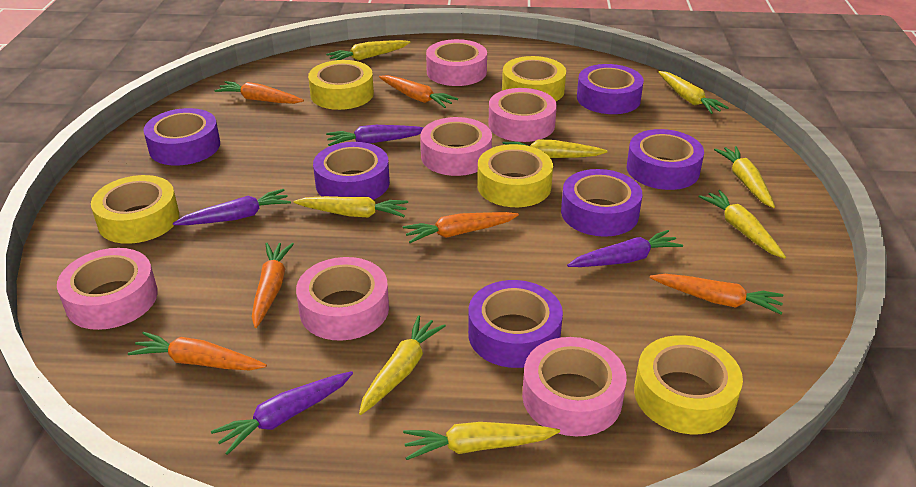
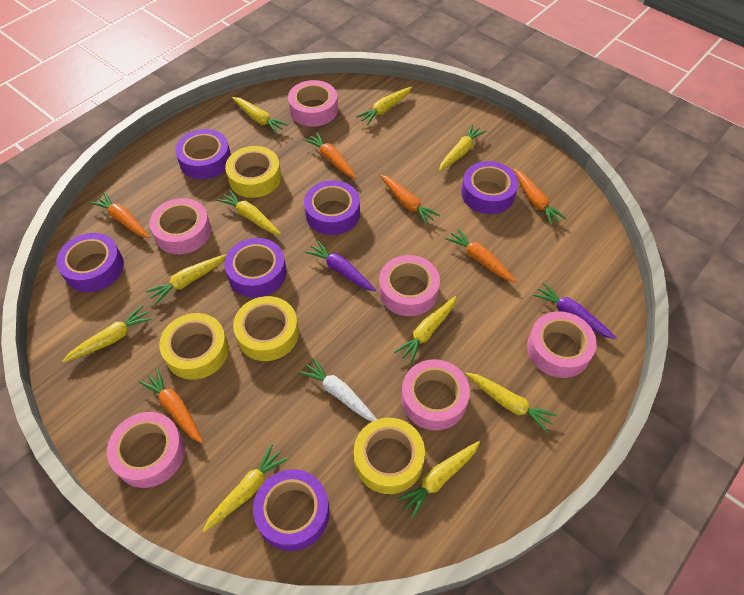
purple carrot: 4 -> 2
white carrot: 0 -> 1
yellow carrot: 8 -> 10
yellow tape: 5 -> 4

